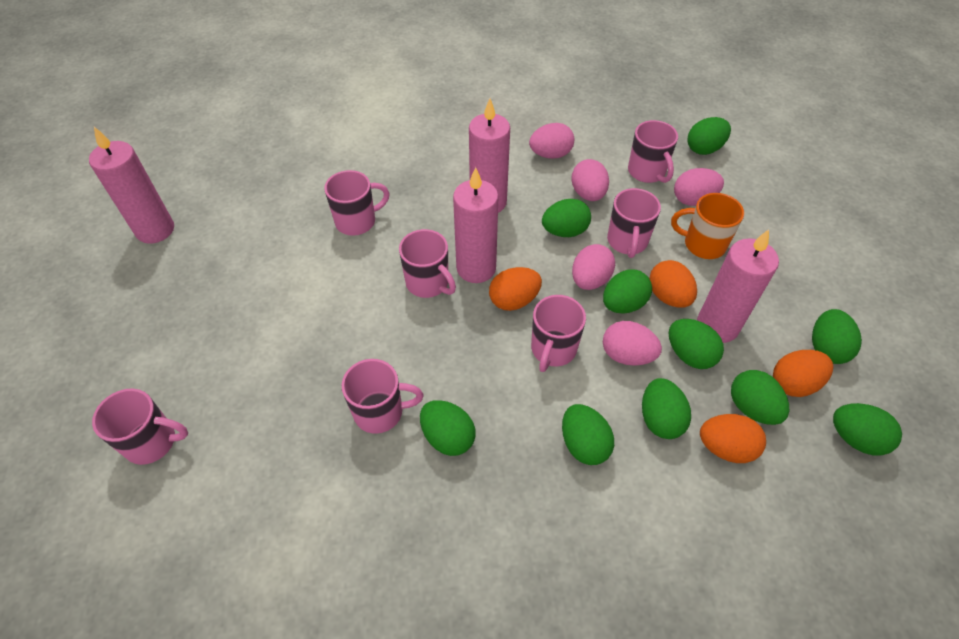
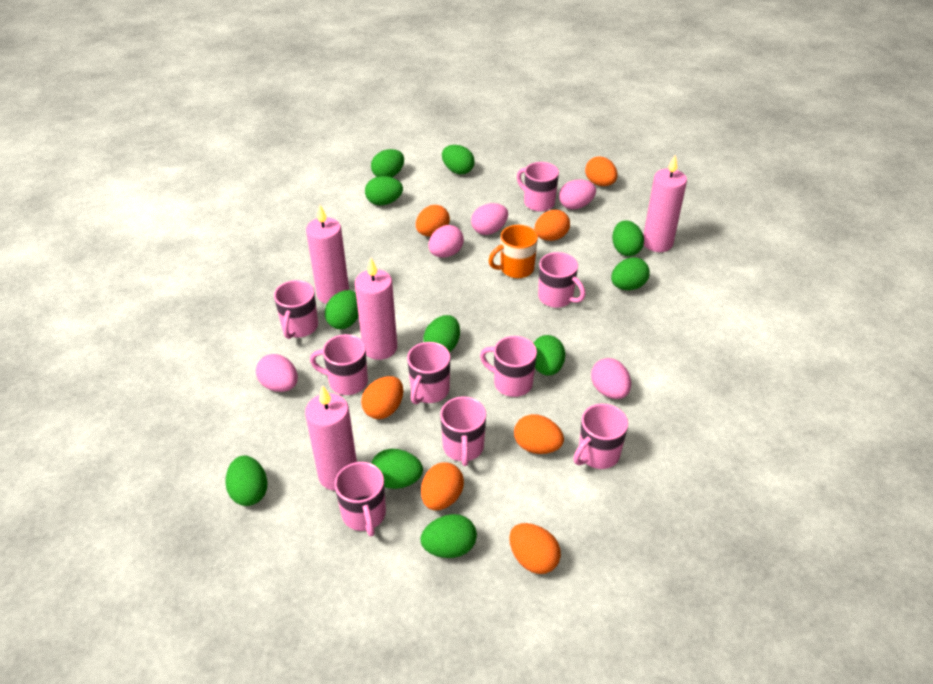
green egg: 10 -> 11
orange egg: 4 -> 7
pink mug: 7 -> 9

